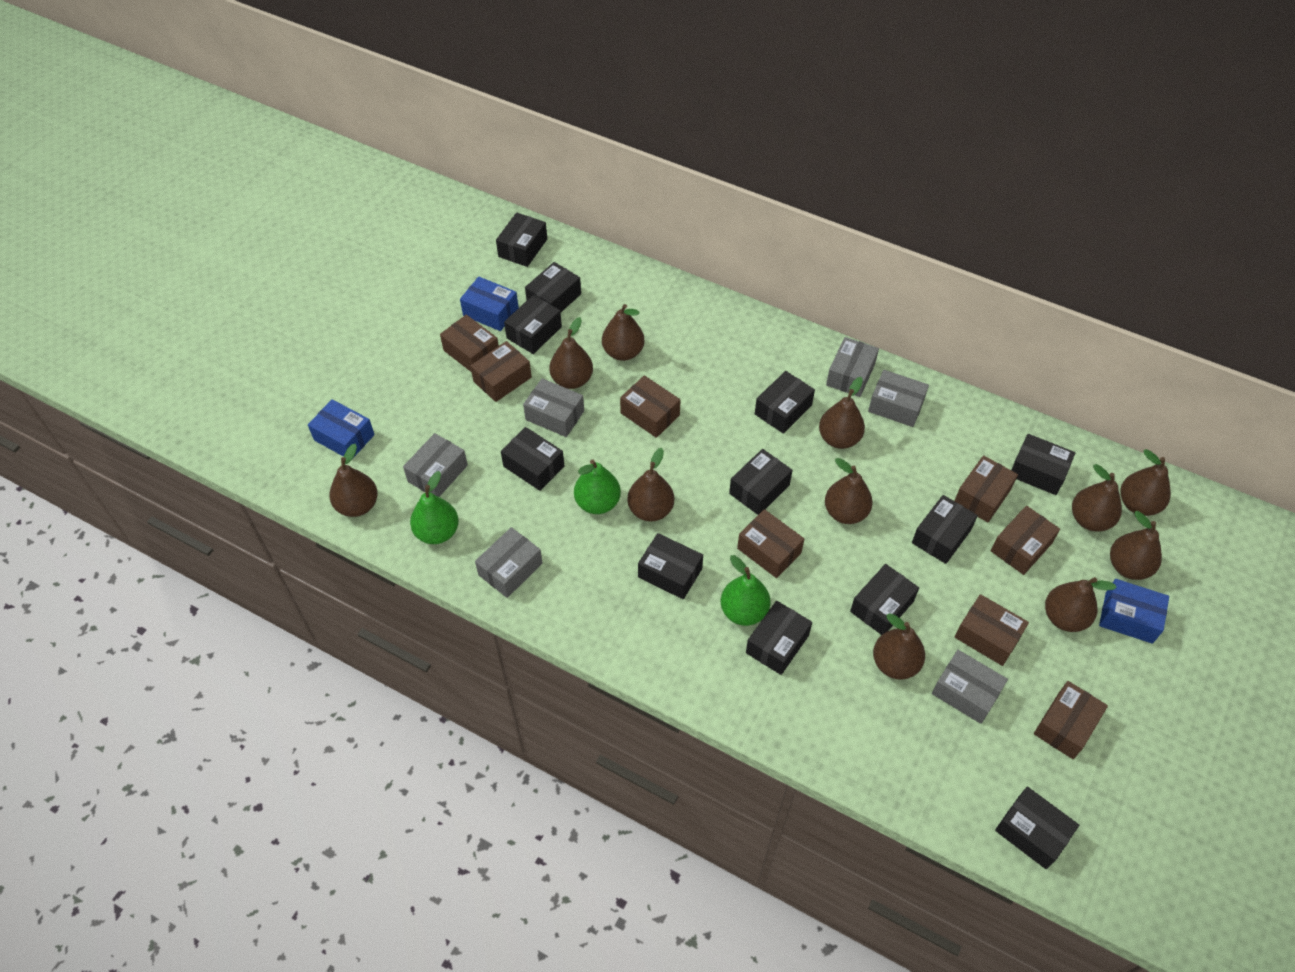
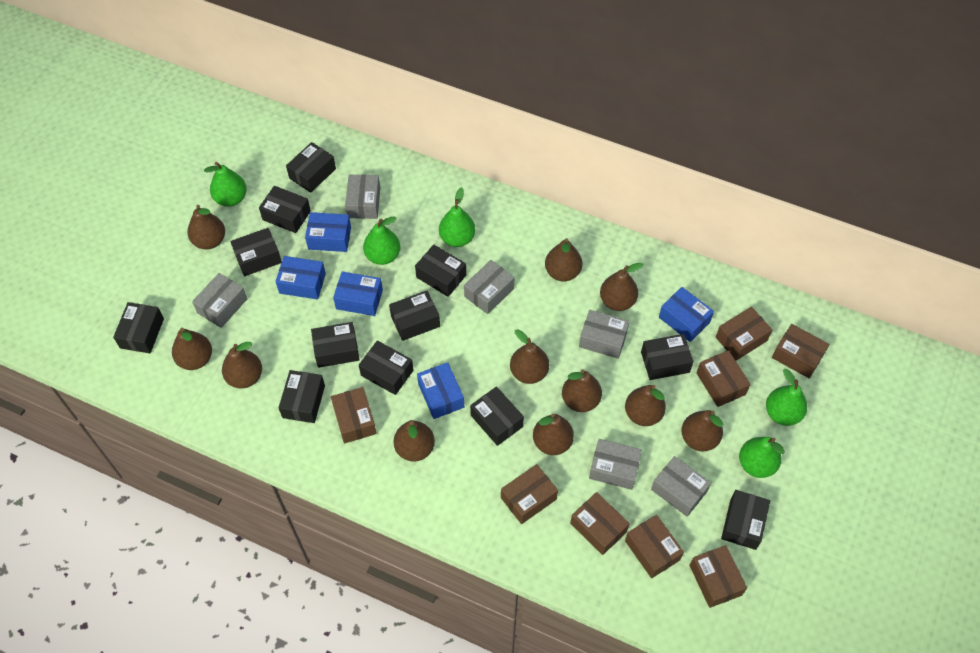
blue box: 3 -> 5
green pear: 3 -> 5

